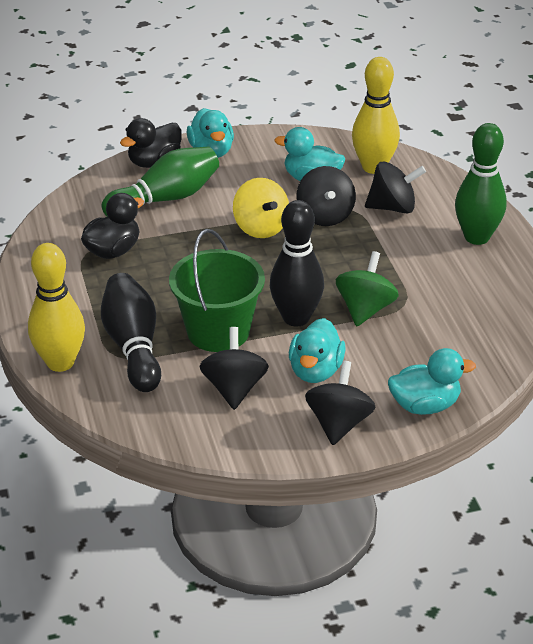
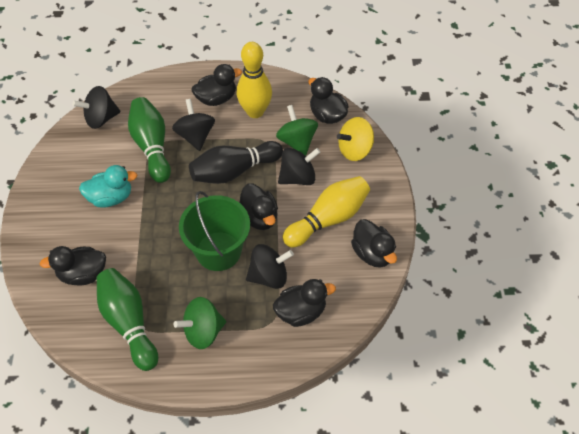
black bowling pin: 2 -> 1
black duck: 2 -> 6
green spinning top: 1 -> 2
turquoise duck: 4 -> 1

